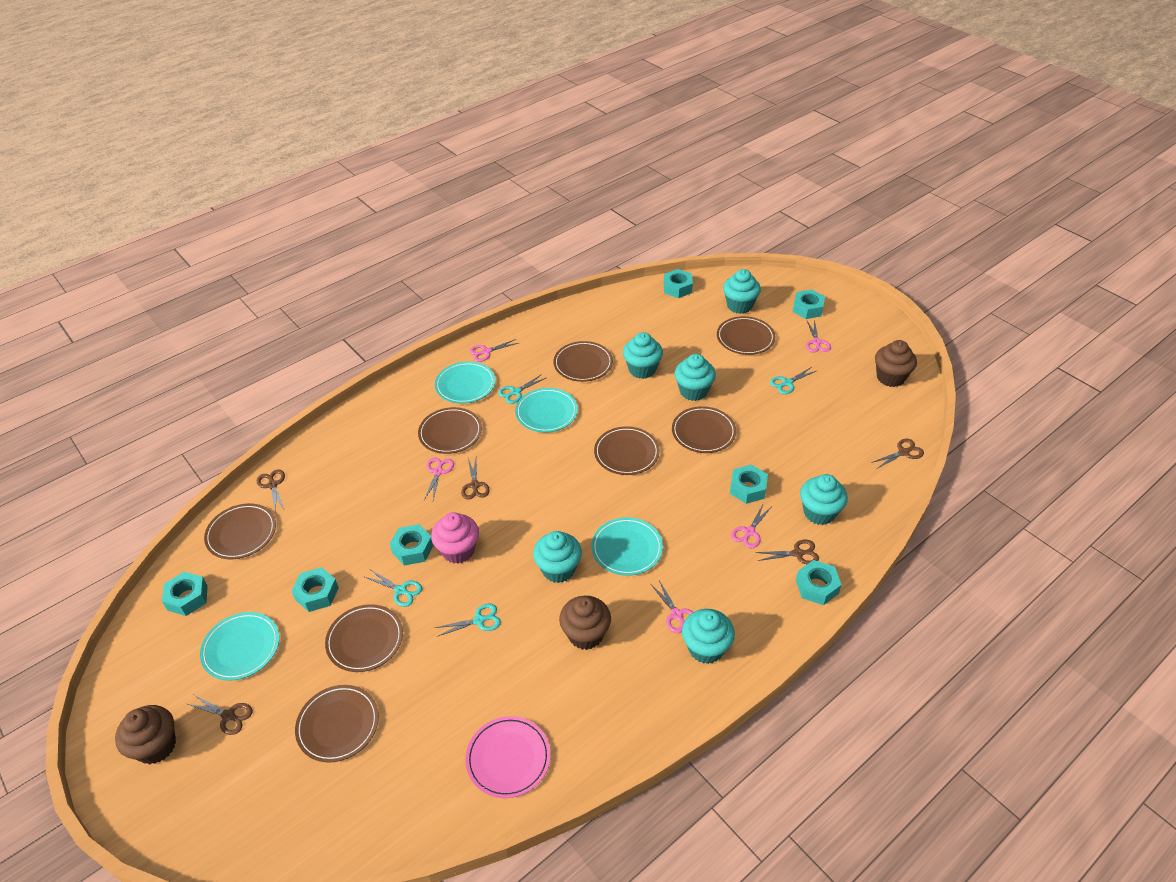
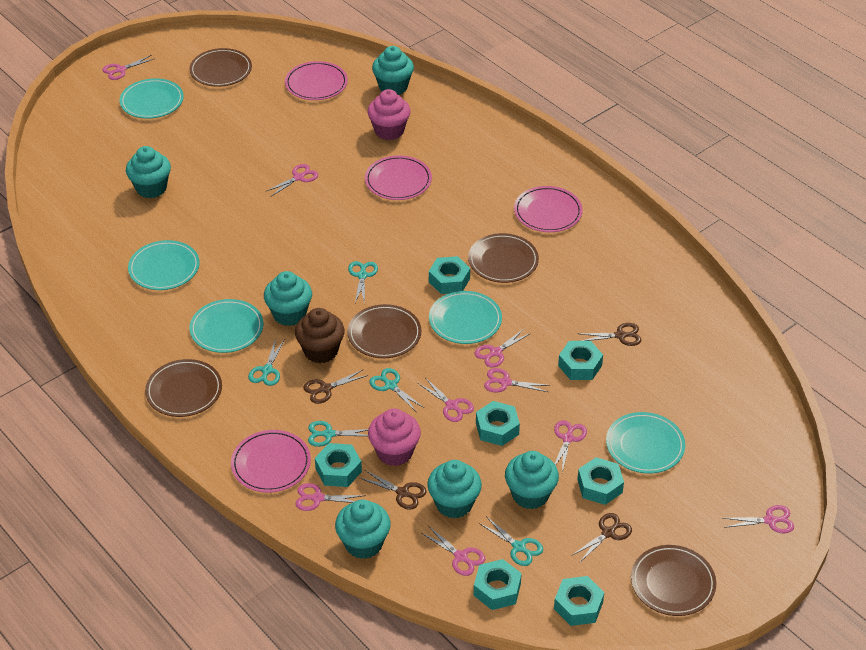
brown cupcake: 3 -> 1
brown plate: 8 -> 5
brown scissors: 5 -> 4
pink cupcake: 1 -> 2
pink plate: 1 -> 4
pink scissors: 5 -> 9
turquoise plate: 4 -> 5
turquoise scissors: 4 -> 5

